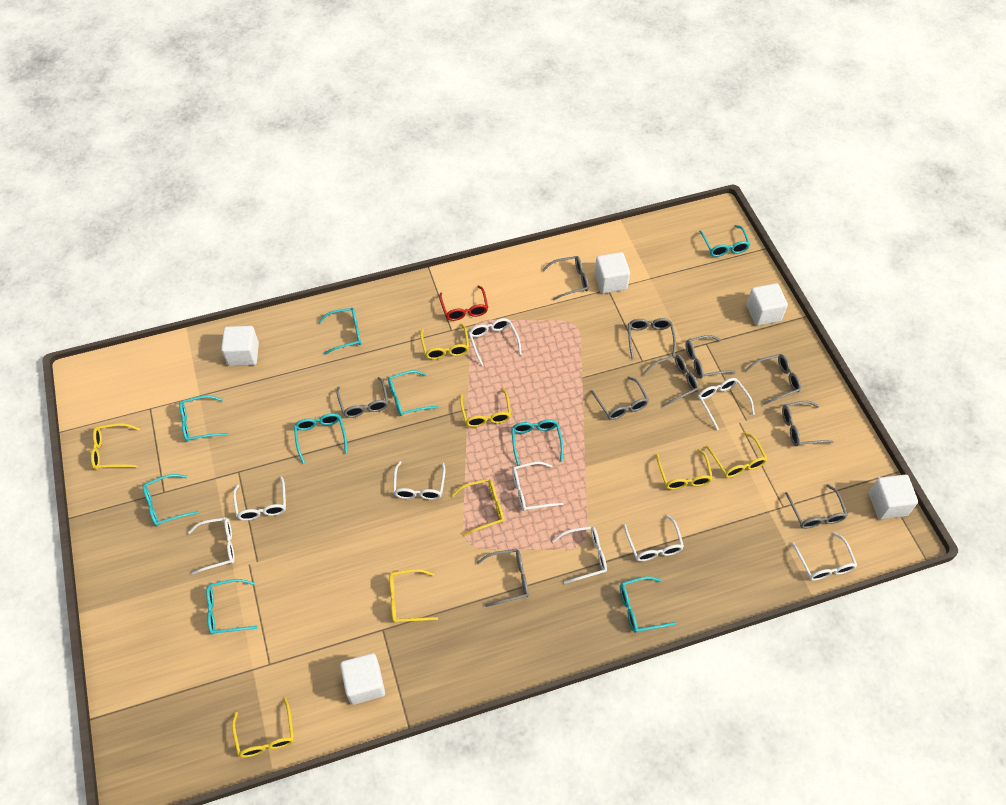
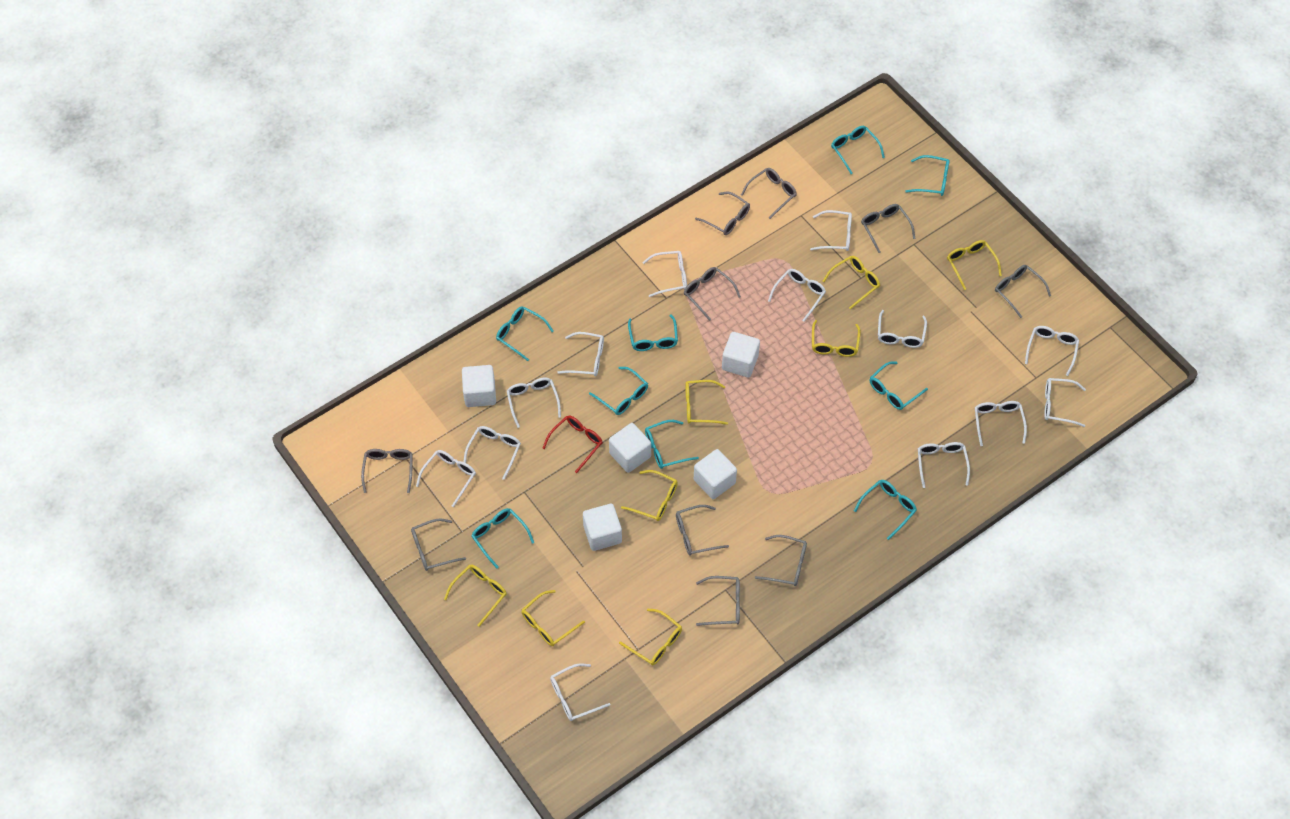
white glasses: 9 -> 13

